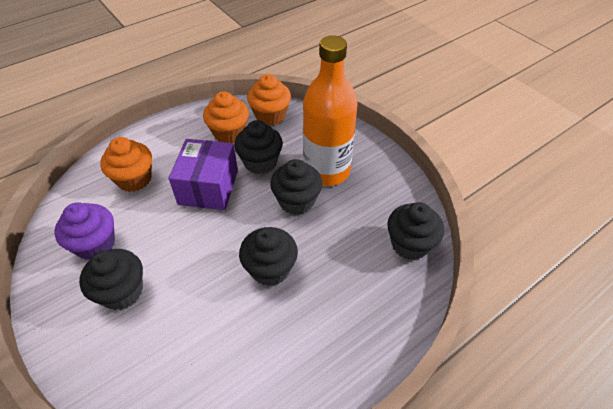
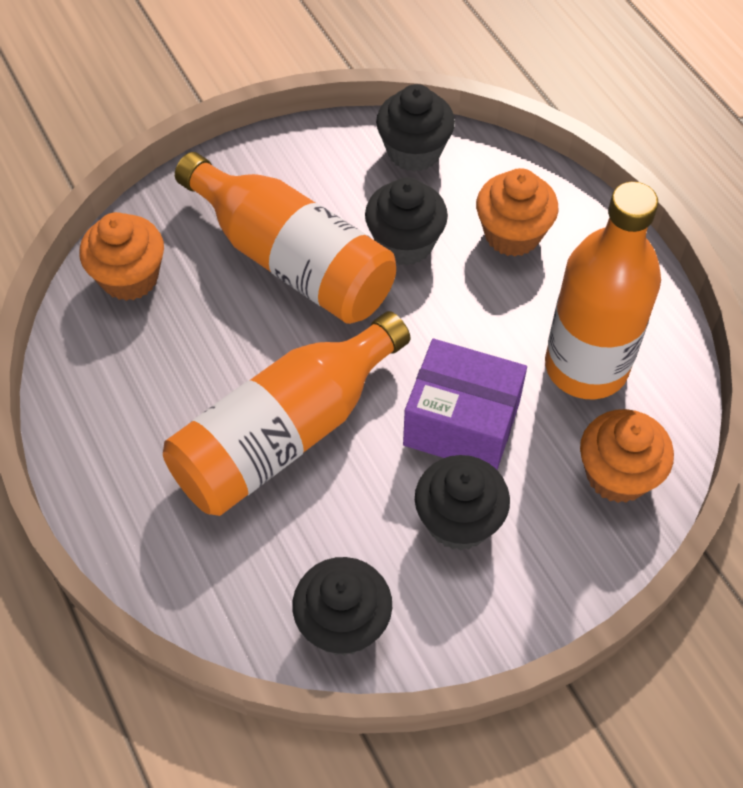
black cupcake: 5 -> 4
orange bottle: 1 -> 3
purple cupcake: 1 -> 0

